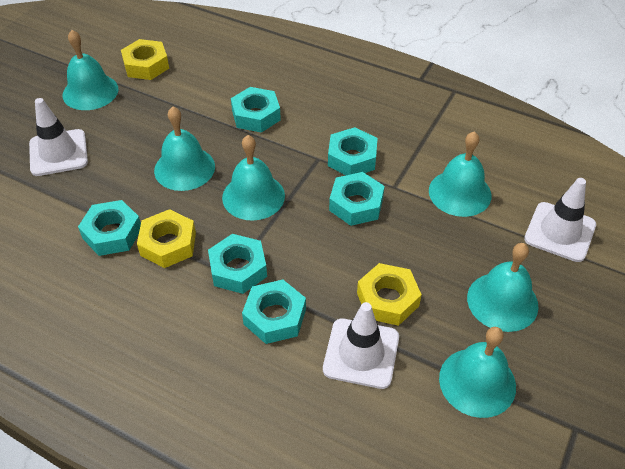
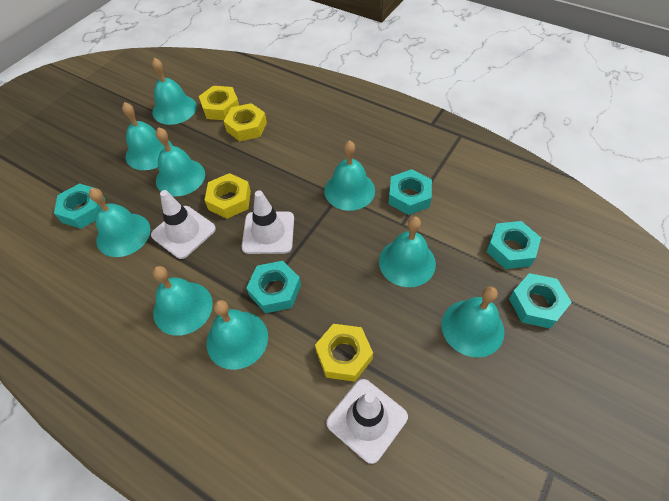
turquoise bell: 6 -> 9
turquoise nut: 6 -> 5
yellow nut: 3 -> 4

